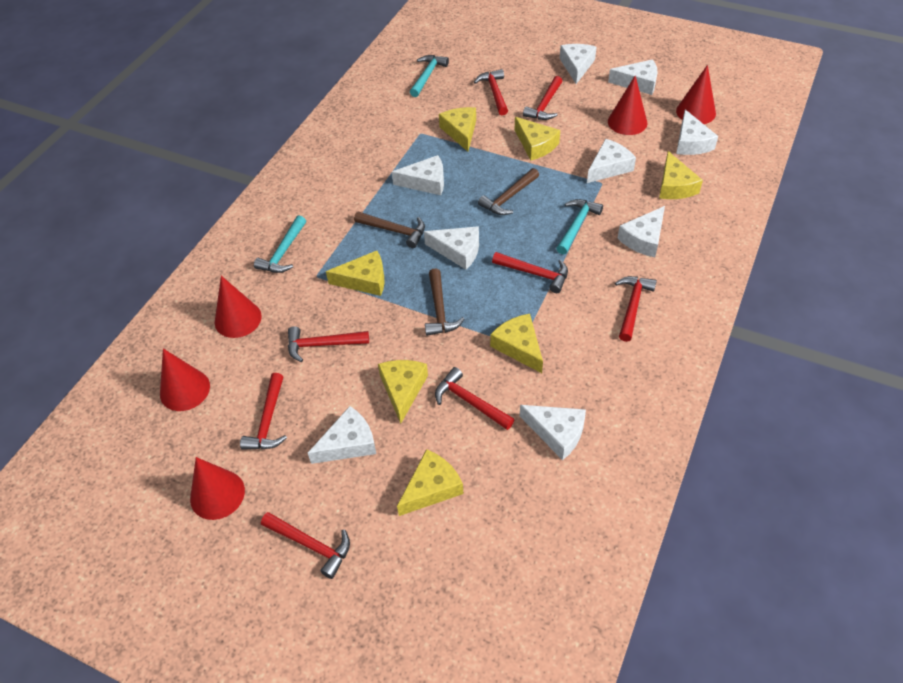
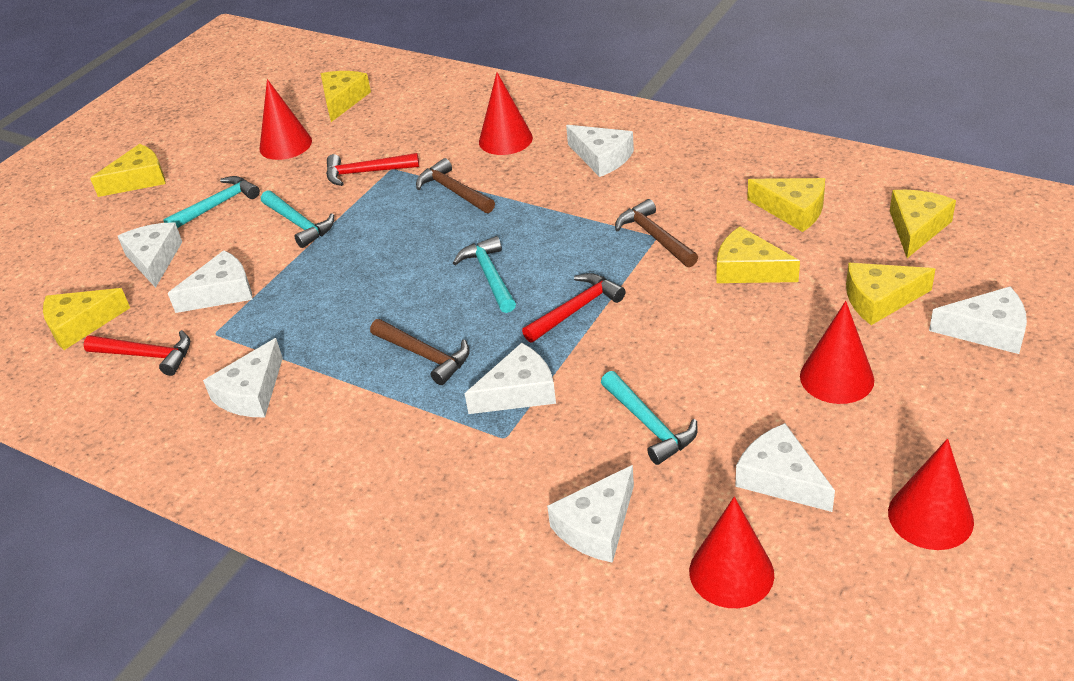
red hammer: 8 -> 3
turquoise hammer: 3 -> 4
white cheese: 9 -> 8

